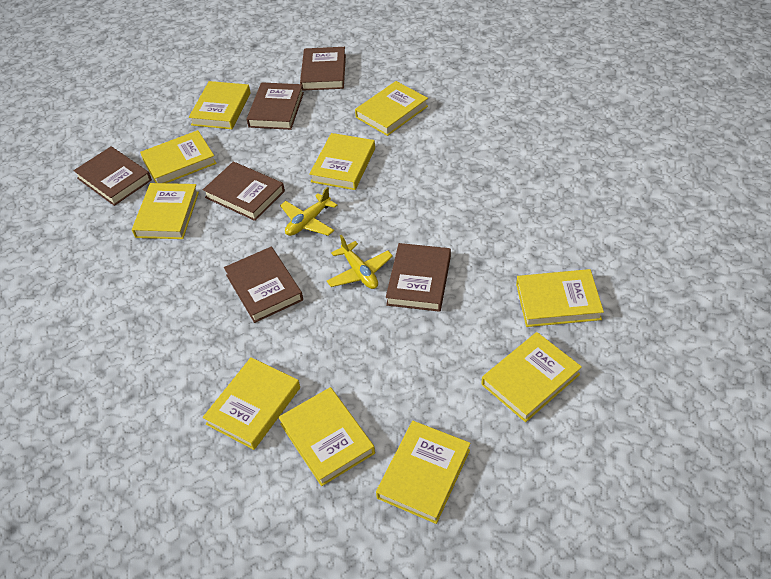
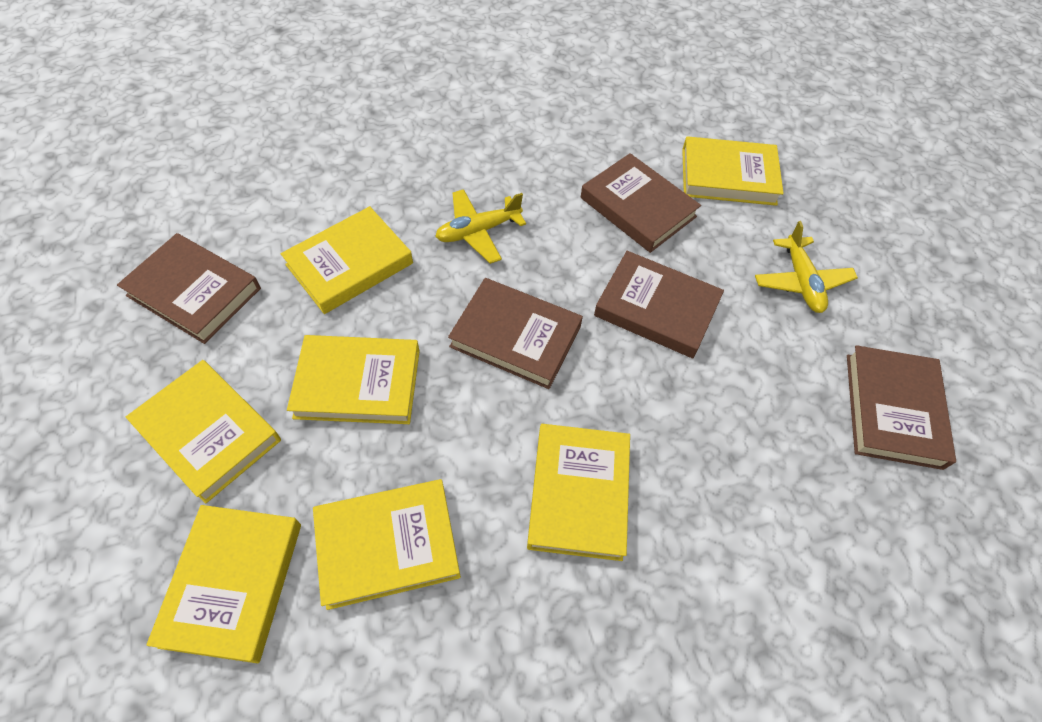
brown book: 6 -> 5
yellow book: 10 -> 7

